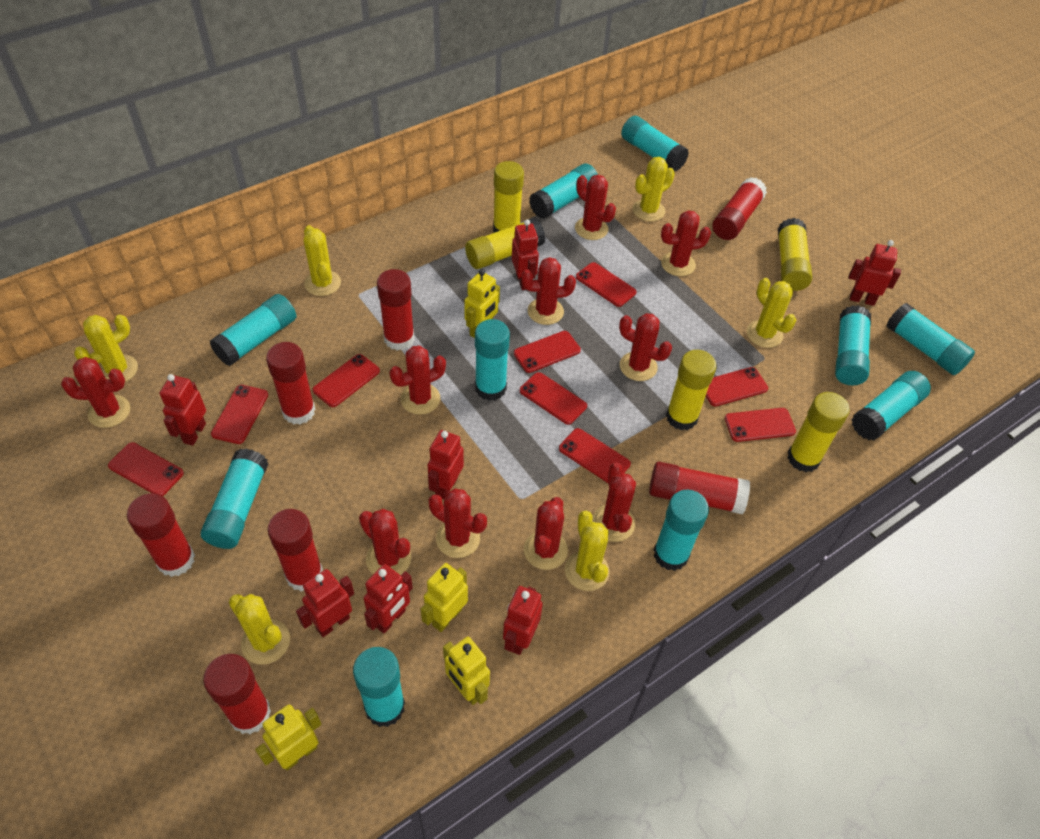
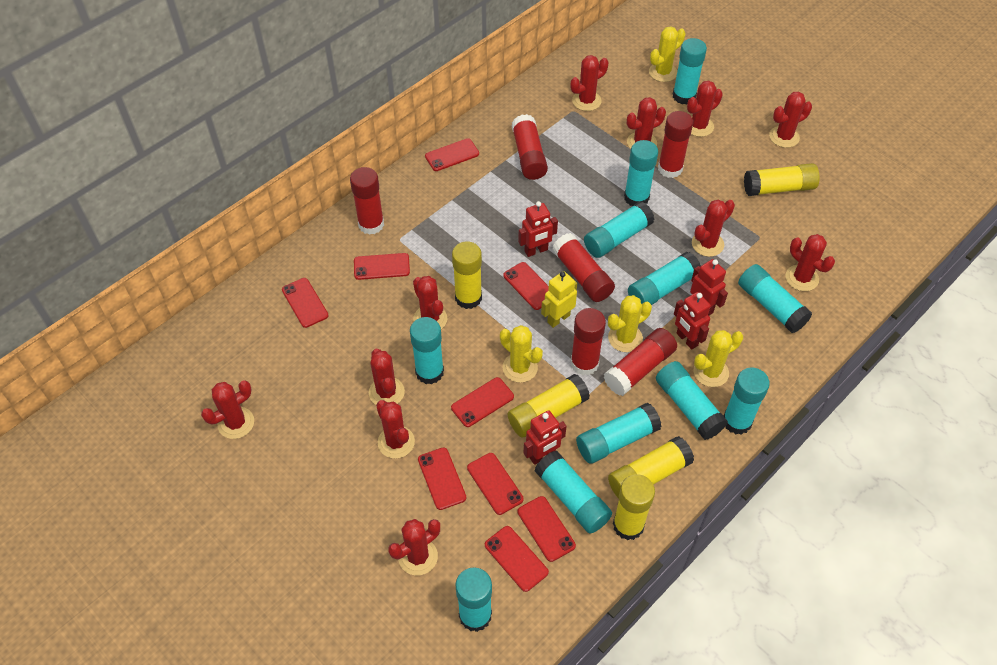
red cactus: 10 -> 11
red glue stick: 7 -> 6
red robot: 7 -> 4
turquoise glue stick: 10 -> 11
yellow cactus: 6 -> 4
yellow robot: 4 -> 1

